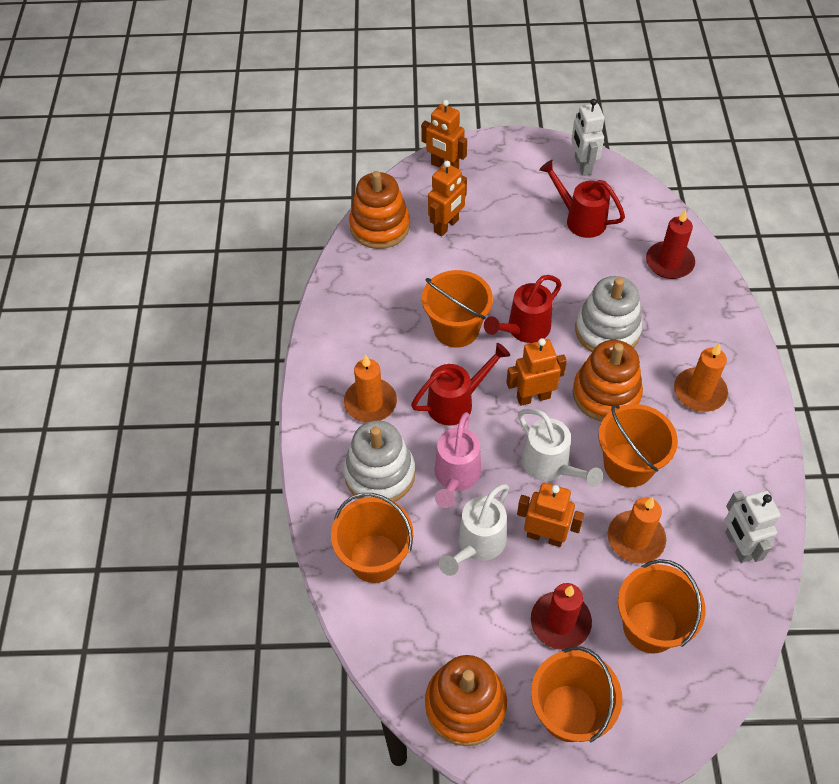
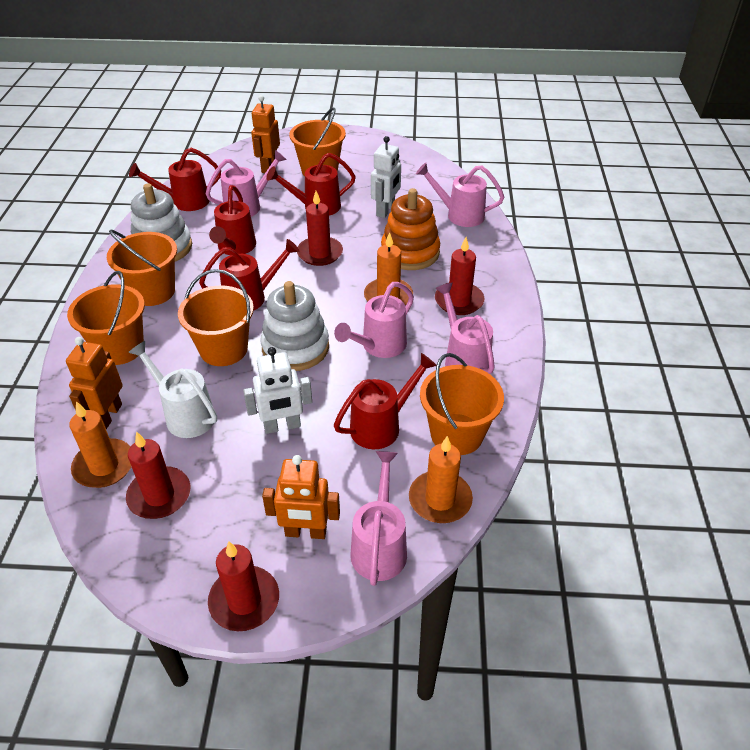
orange robot: 4 -> 3
orange stacking toy: 3 -> 1
pink watering can: 1 -> 5
red candle: 2 -> 4
red watering can: 3 -> 5
white watering can: 2 -> 1

